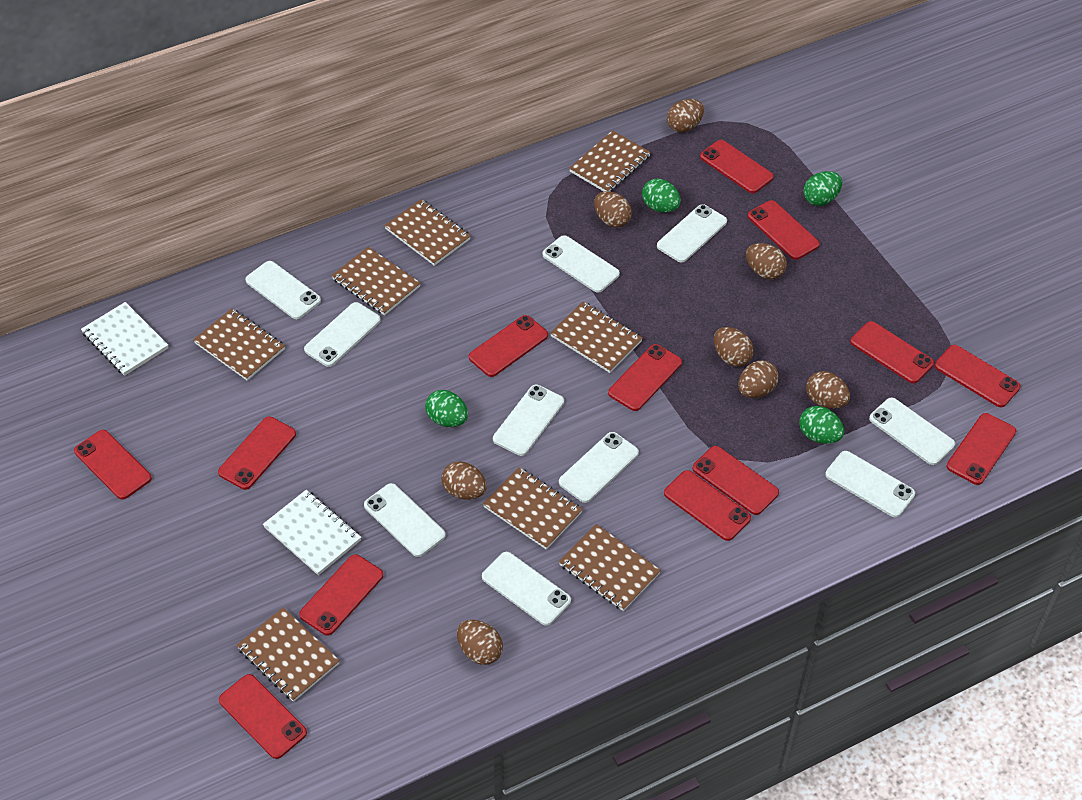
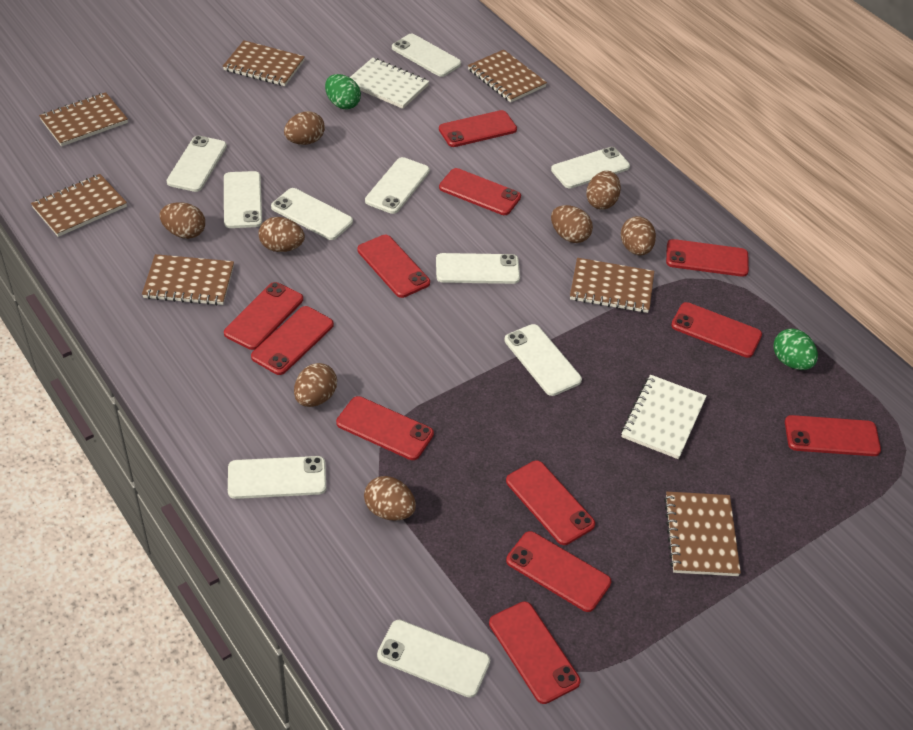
brown notebook: 8 -> 7
green egg: 4 -> 2
red phone: 13 -> 12

